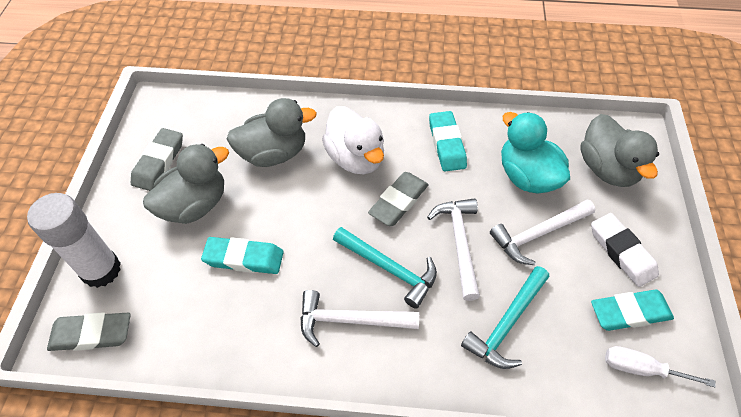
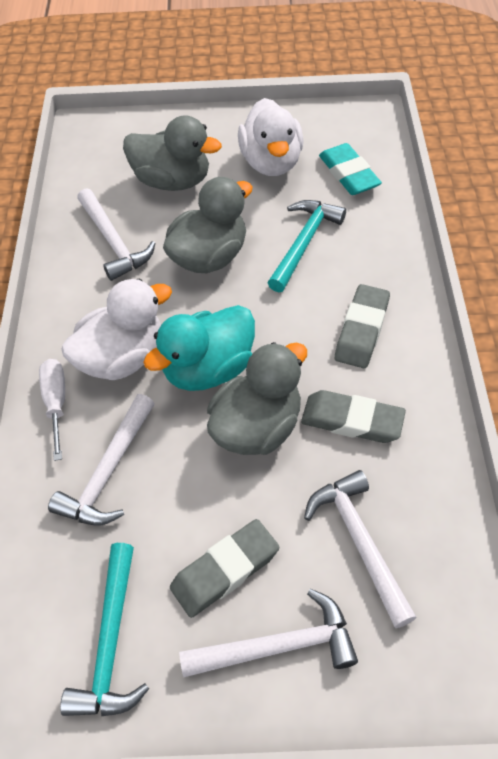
turquoise eraser: 3 -> 1
white duck: 1 -> 2
white eraser: 1 -> 0
white glue stick: 1 -> 0
white hammer: 3 -> 4

